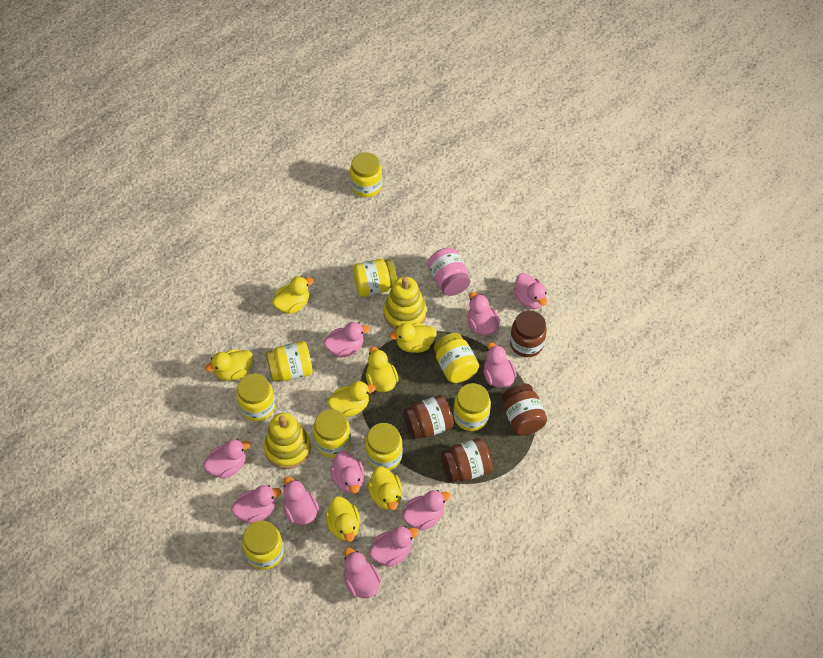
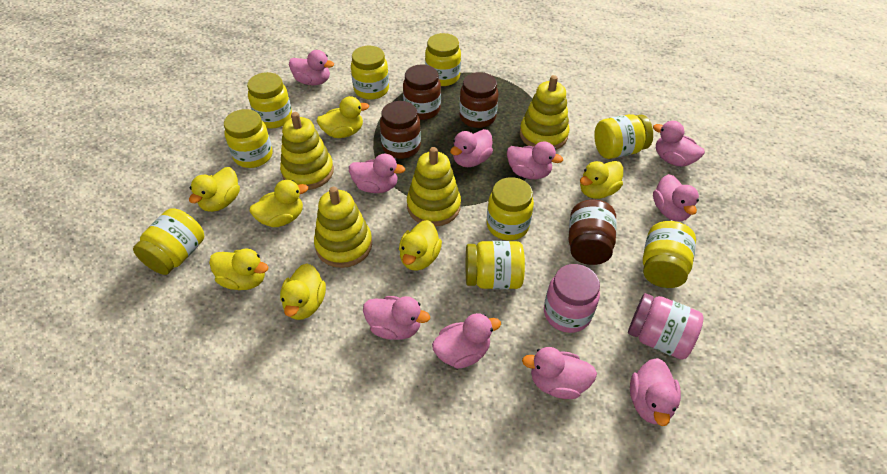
pink duck: 11 -> 10
pink jar: 1 -> 2
yellow stacking toy: 2 -> 4

